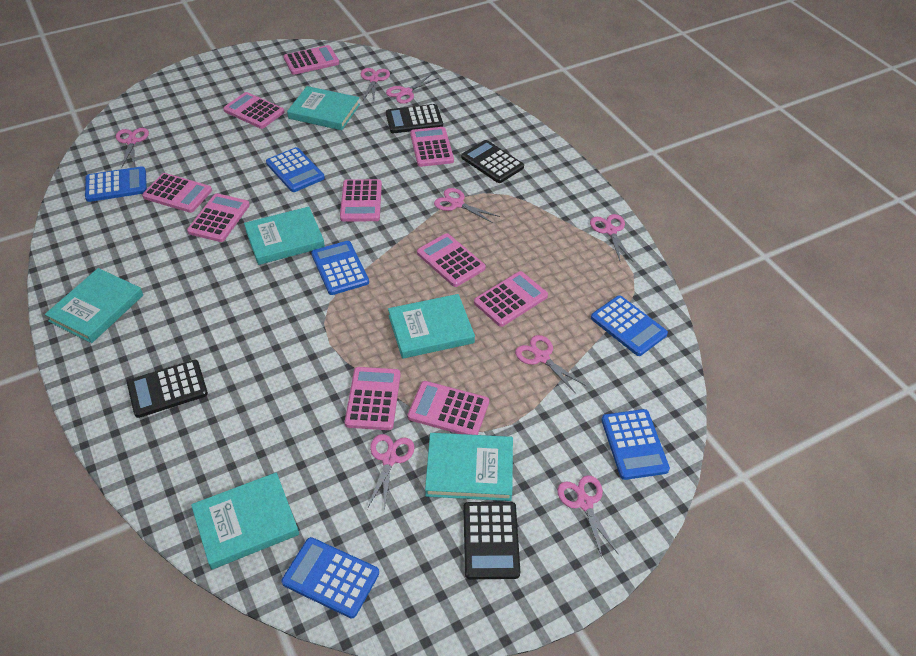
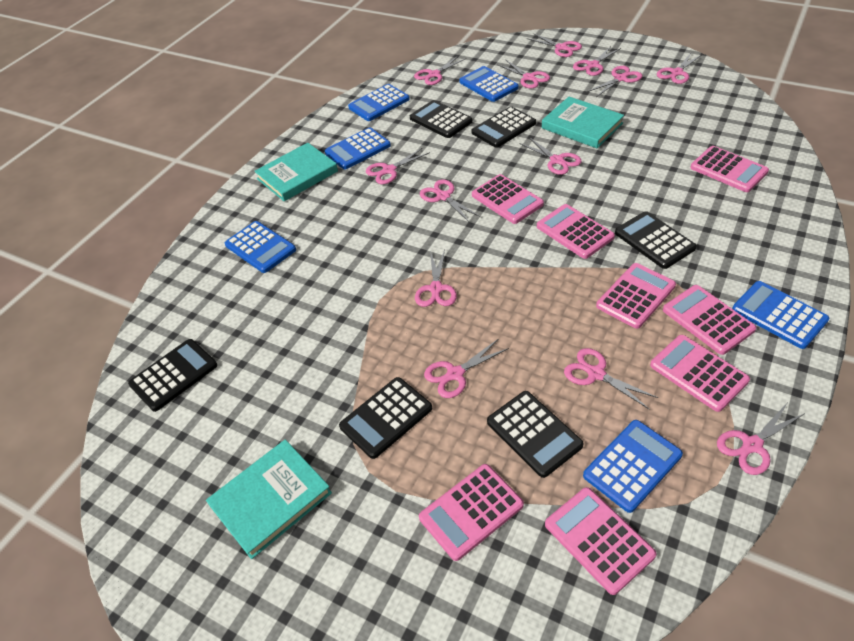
black calculator: 4 -> 6
pink calculator: 10 -> 8
pink scissors: 8 -> 13
turquoise book: 6 -> 3

